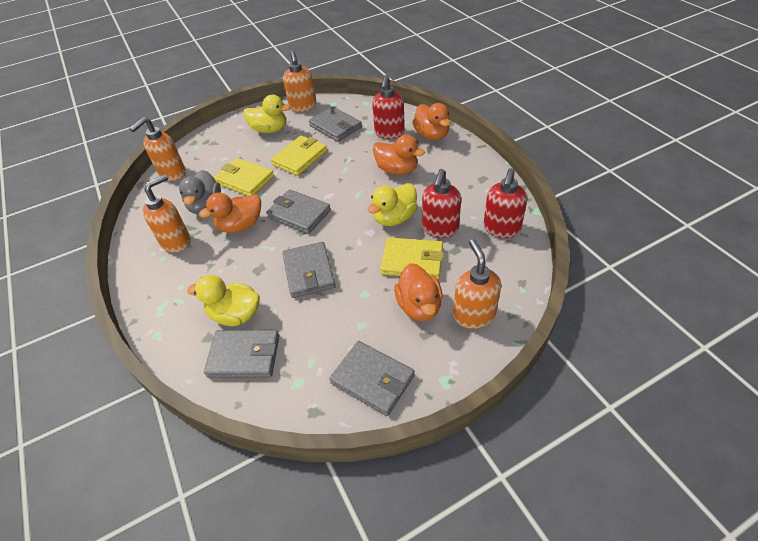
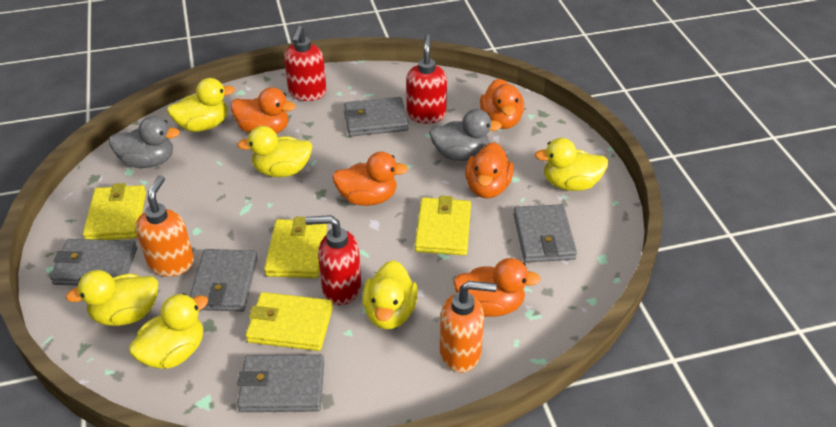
grey duck: 1 -> 2
orange duck: 4 -> 5
orange soap dispenser: 4 -> 2
yellow duck: 3 -> 6
yellow wallet: 3 -> 4

